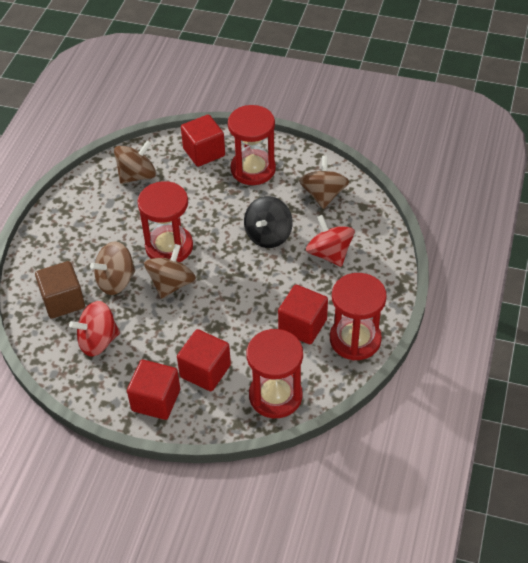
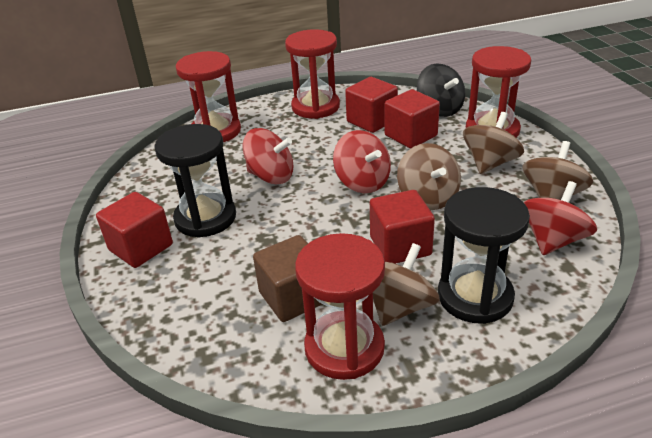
black hourglass: 0 -> 2
red spinning top: 2 -> 3

